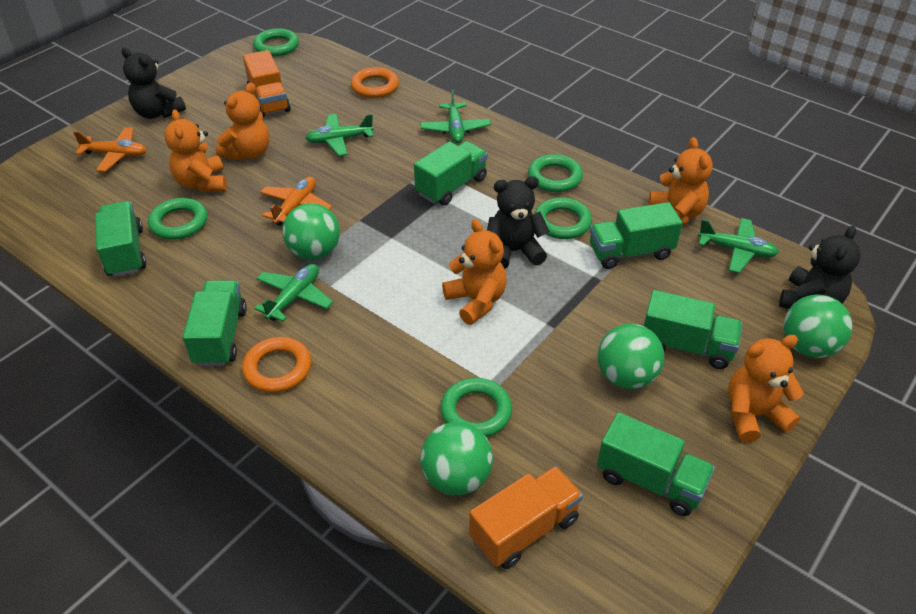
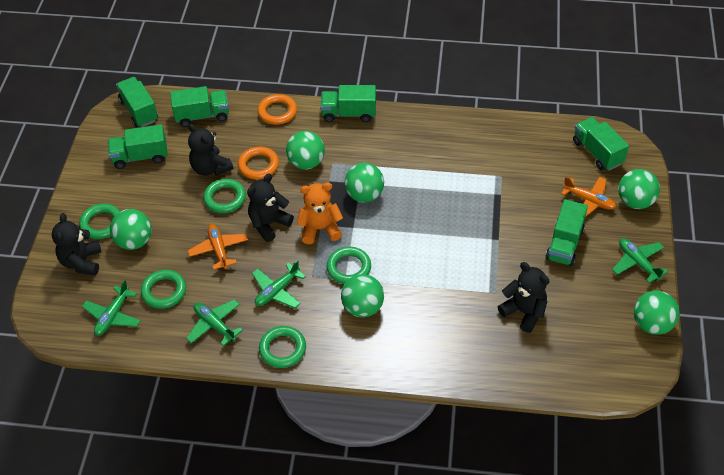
black teddy bear: 3 -> 4
green ball: 4 -> 6
orange teddy bear: 5 -> 1
orange truck: 2 -> 0

